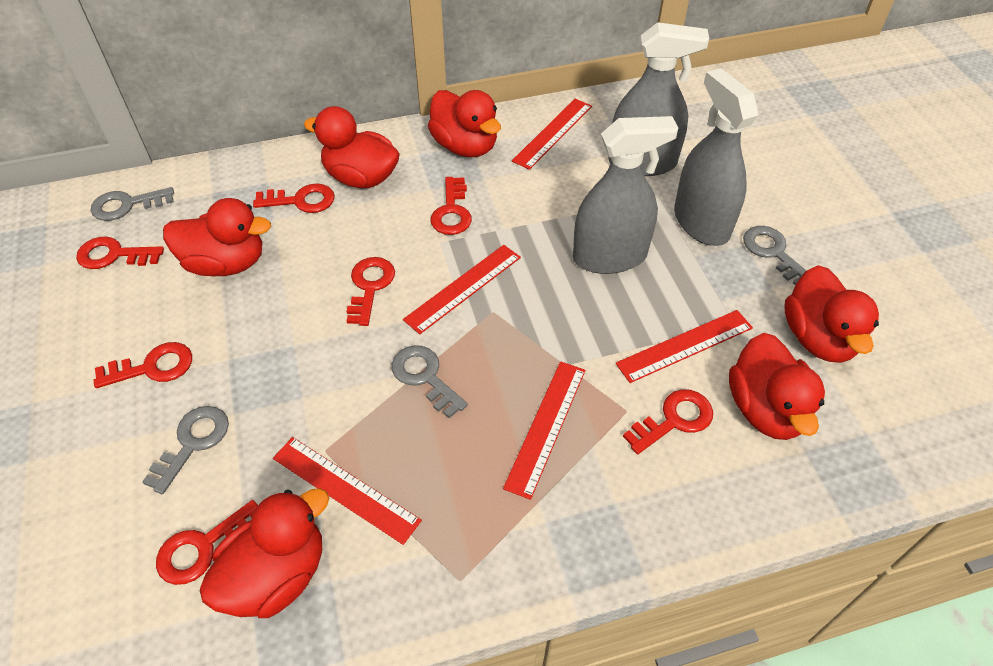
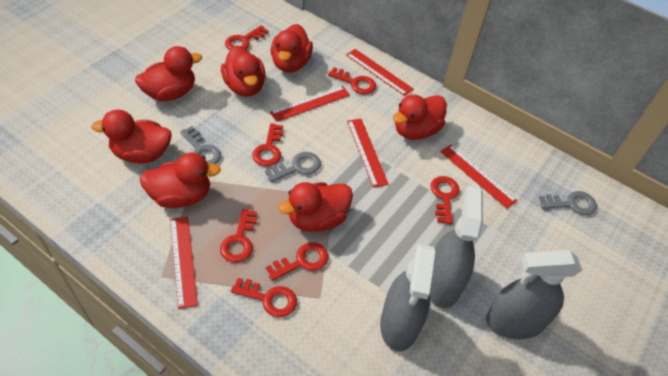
grey key: 4 -> 3
red duck: 6 -> 7

